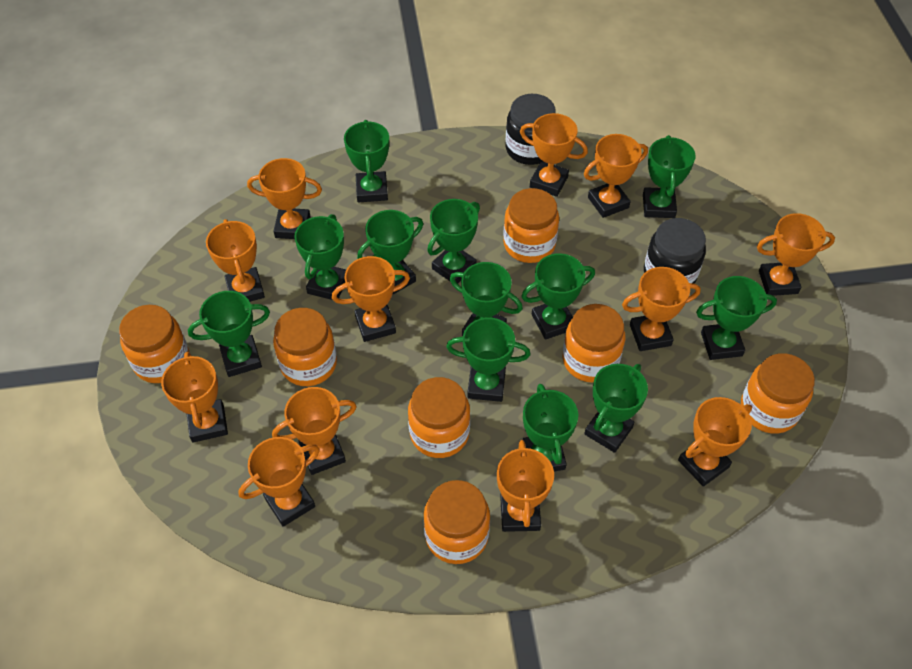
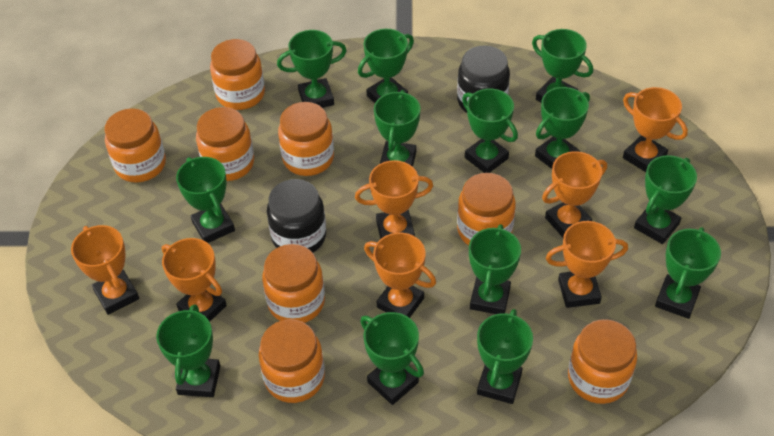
green trophy: 12 -> 13
orange jar: 7 -> 8
orange trophy: 12 -> 7

